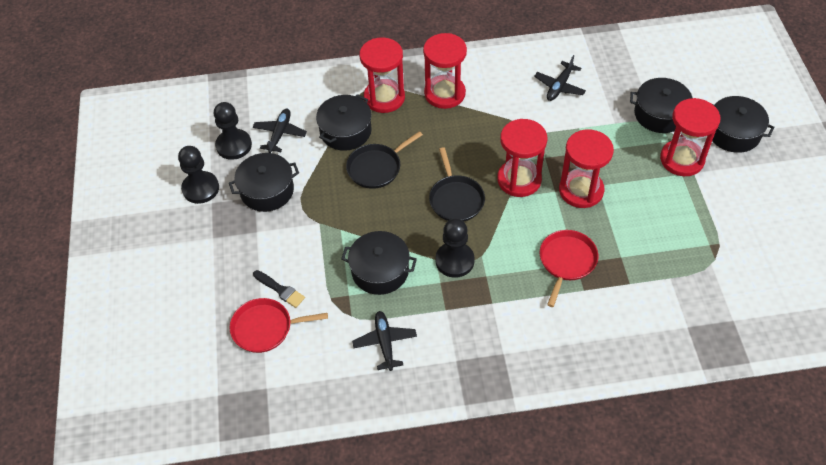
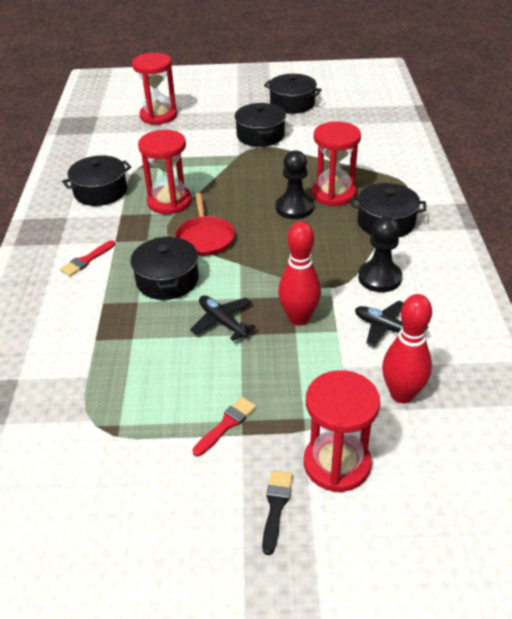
black pan: 2 -> 0
black pawn: 3 -> 2
black plane: 3 -> 2
red bowling pin: 0 -> 2
red brush: 0 -> 2
red hourglass: 5 -> 4
red pan: 2 -> 1

